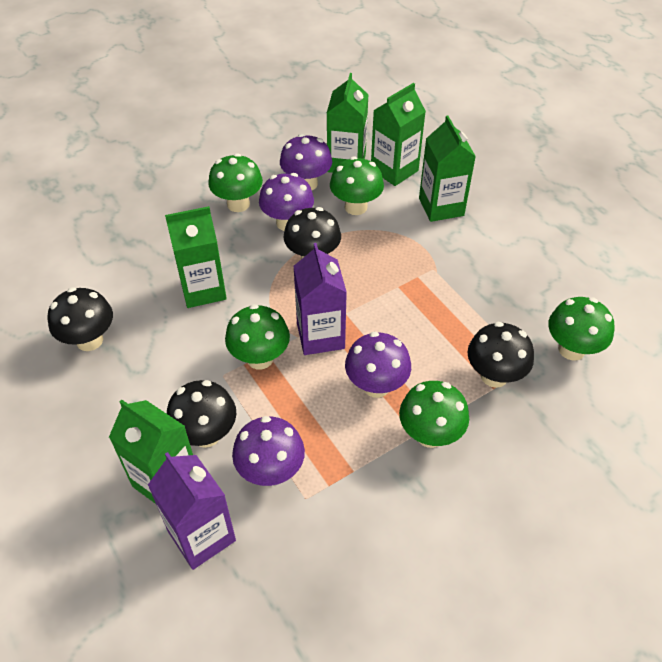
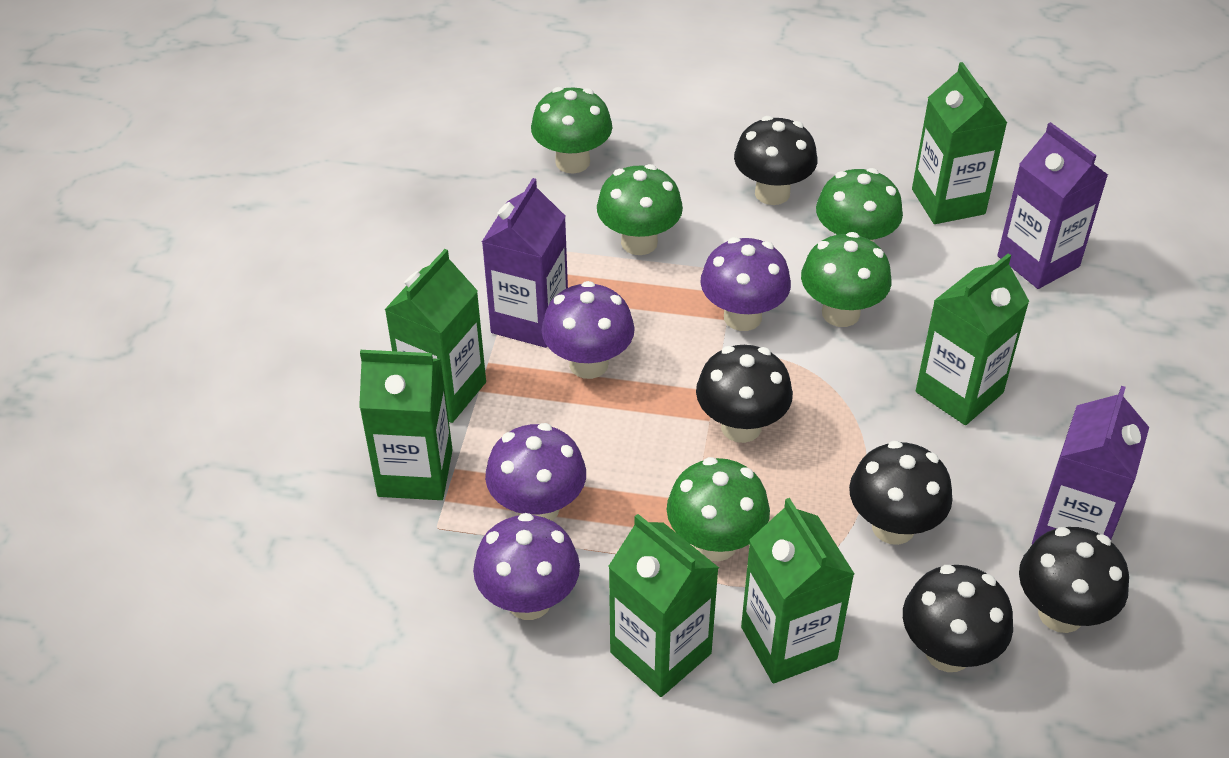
black mushroom: 4 -> 5
green carton: 5 -> 6
purple carton: 2 -> 3

